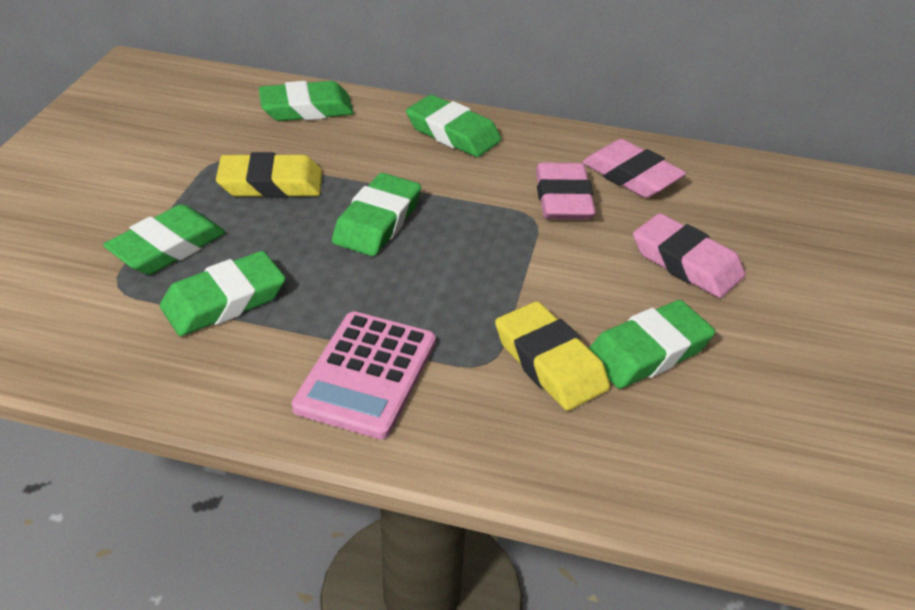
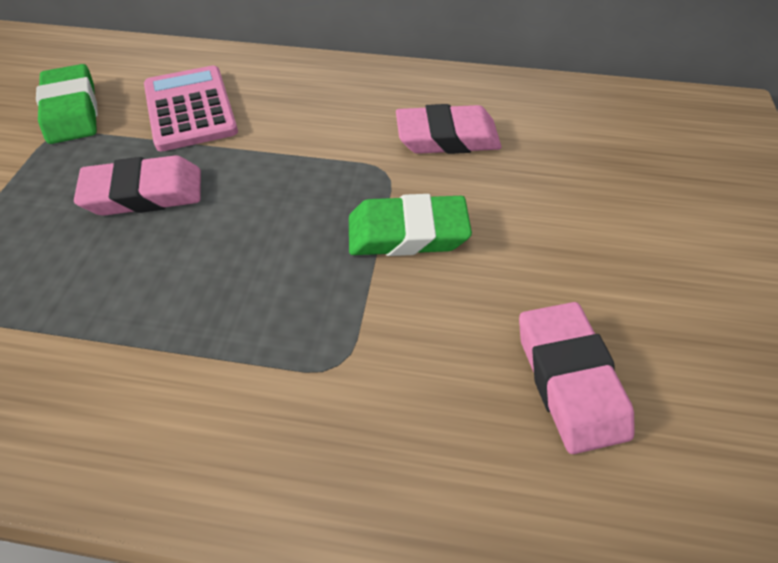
green eraser: 6 -> 2
yellow eraser: 2 -> 0

